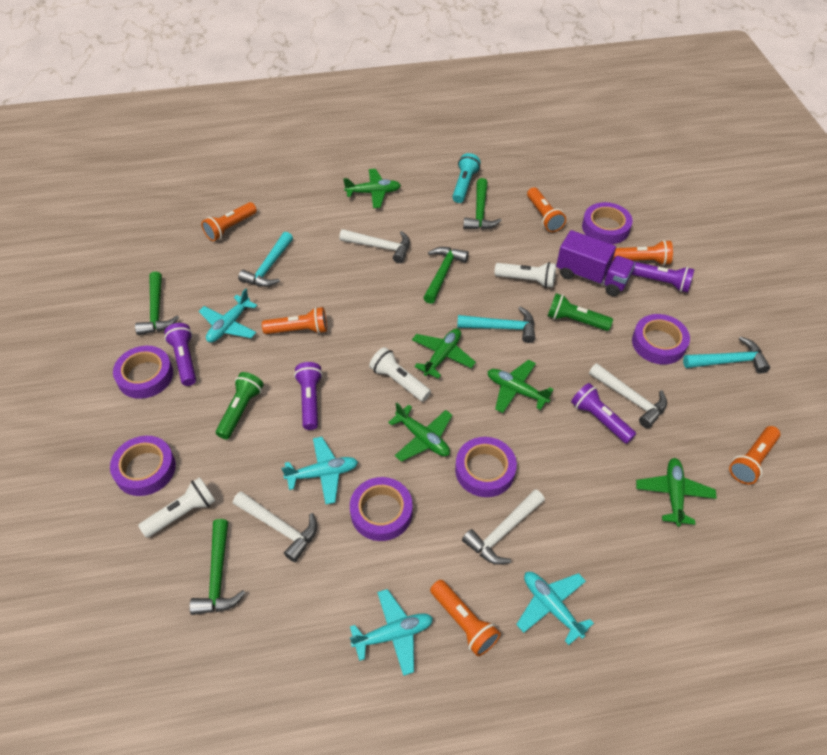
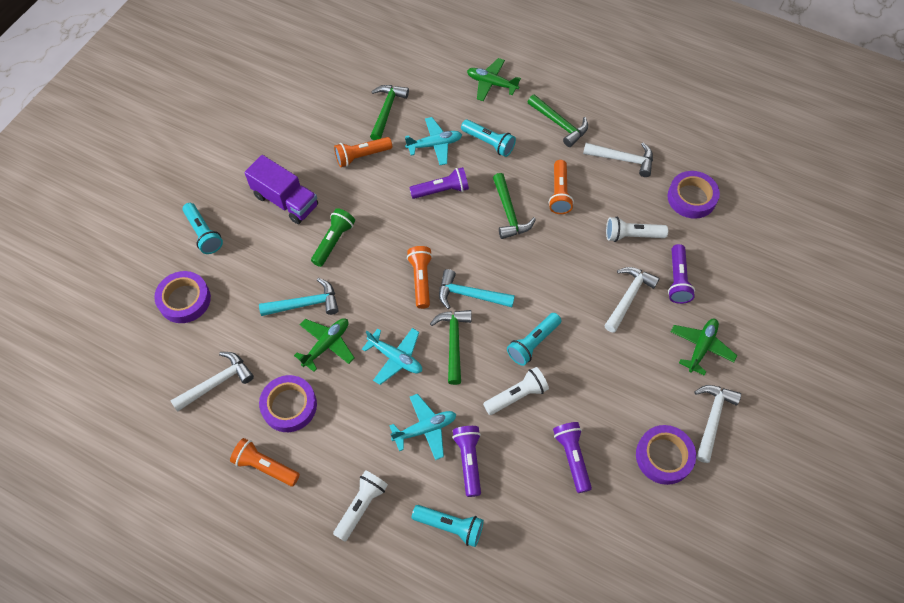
green flashlight: 2 -> 1
green plane: 5 -> 3
orange flashlight: 6 -> 4
purple tape: 6 -> 4
turquoise flashlight: 1 -> 4
turquoise hammer: 3 -> 2
turquoise plane: 4 -> 3

